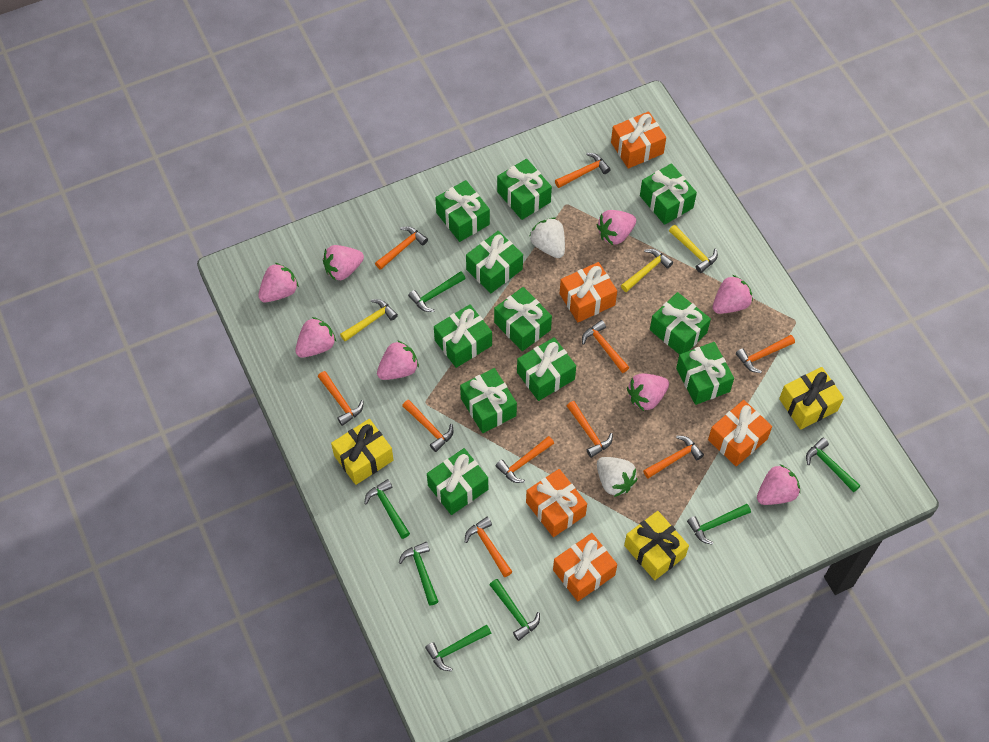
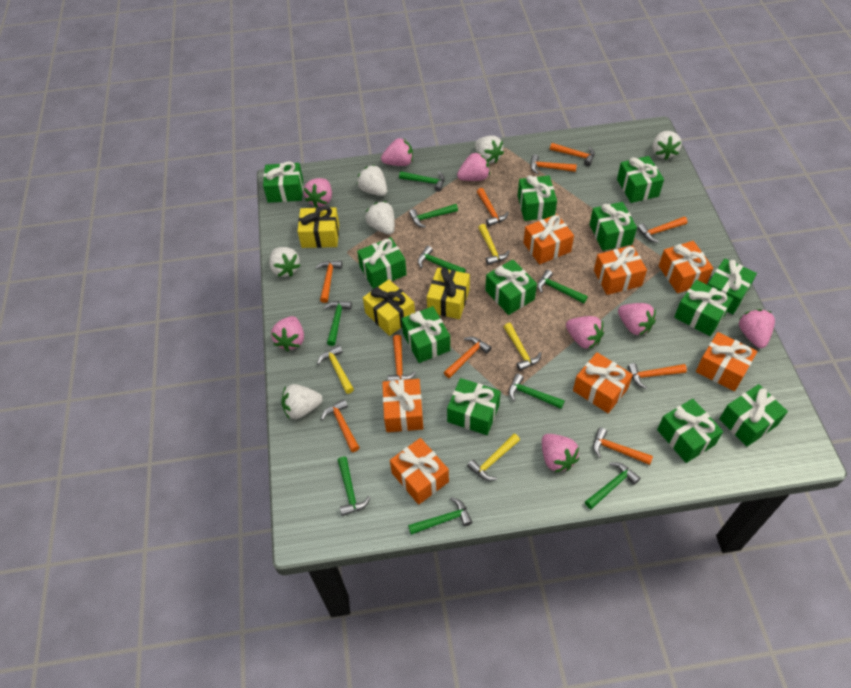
green gift: 11 -> 12
green hammer: 7 -> 9
orange gift: 5 -> 7
white strawberry: 2 -> 6
yellow hammer: 3 -> 4

